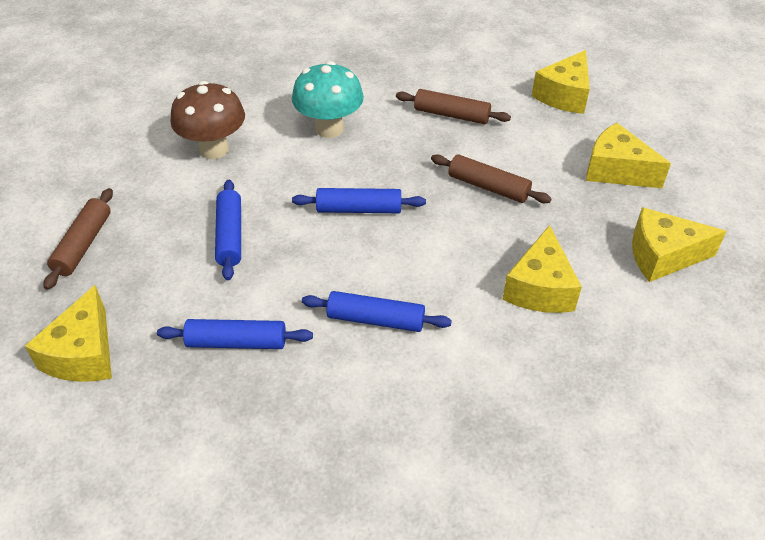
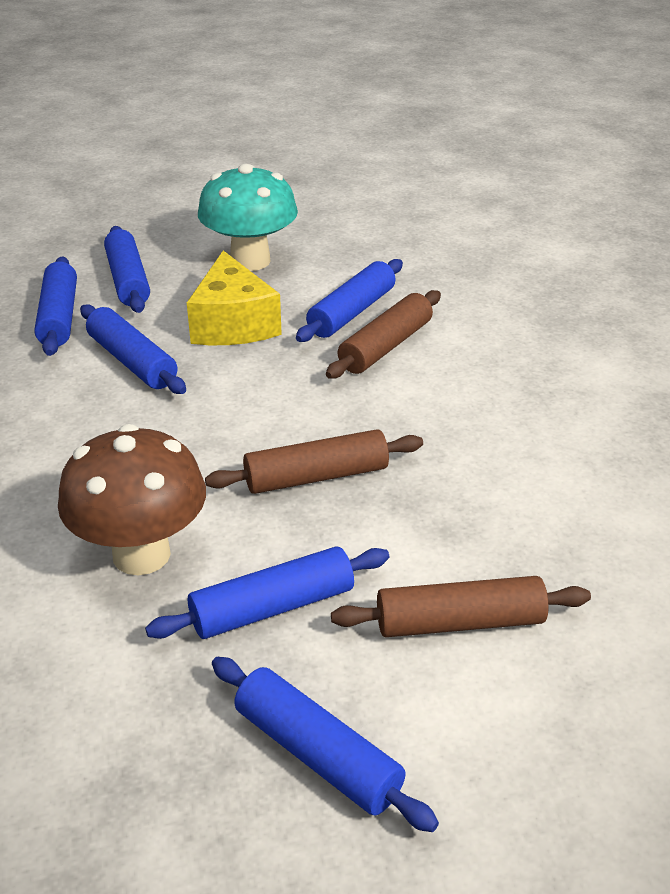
blue rolling pin: 4 -> 6
yellow cheese: 5 -> 1

